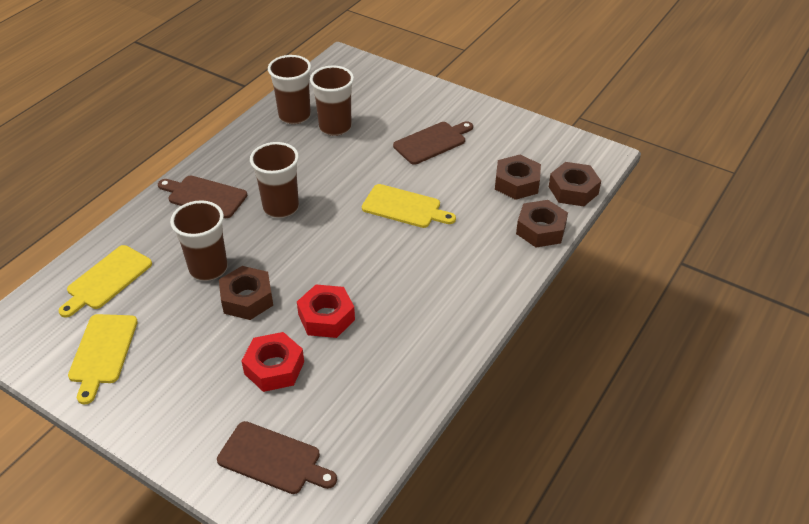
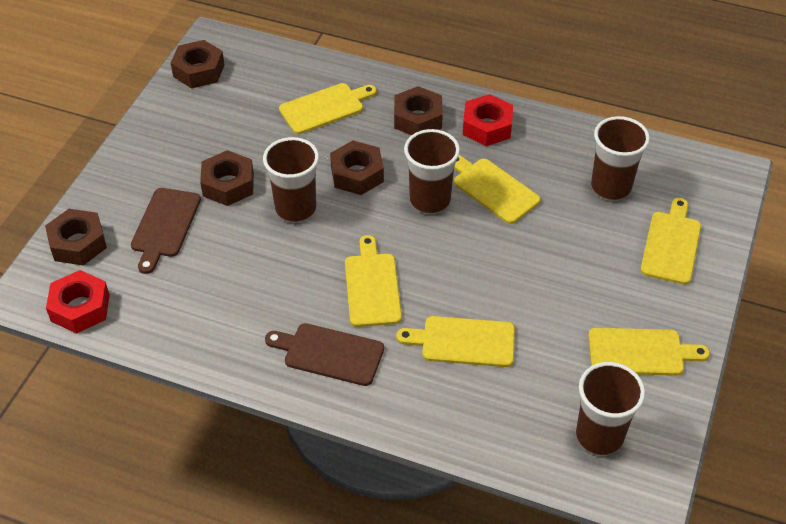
brown cutting board: 3 -> 2
brown nut: 4 -> 5
yellow cutting board: 3 -> 6

